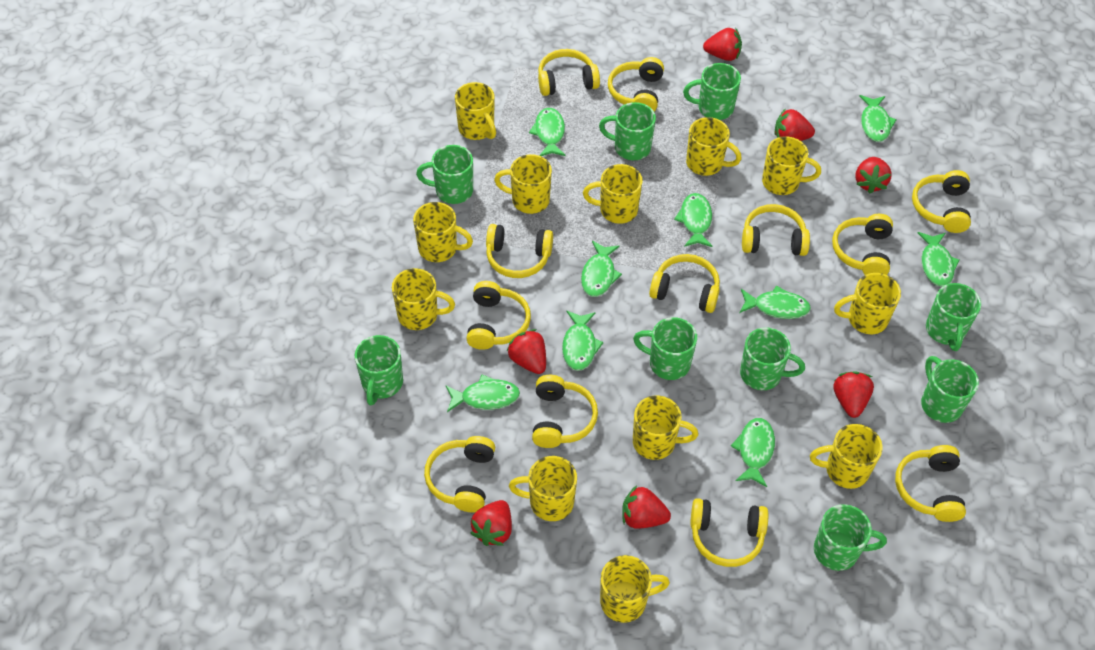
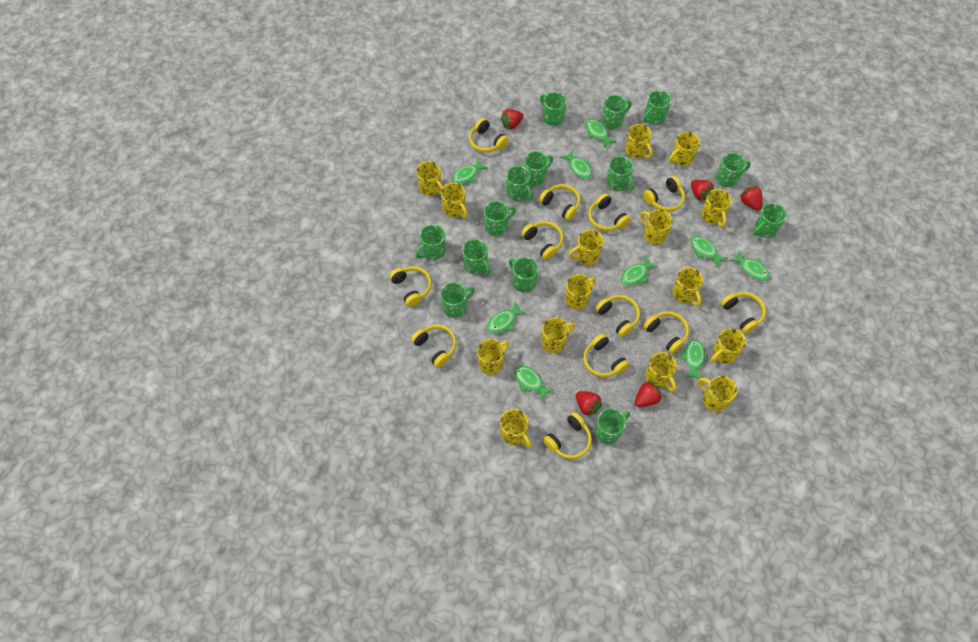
green mug: 9 -> 14
red strawberry: 7 -> 5
yellow mug: 12 -> 15

